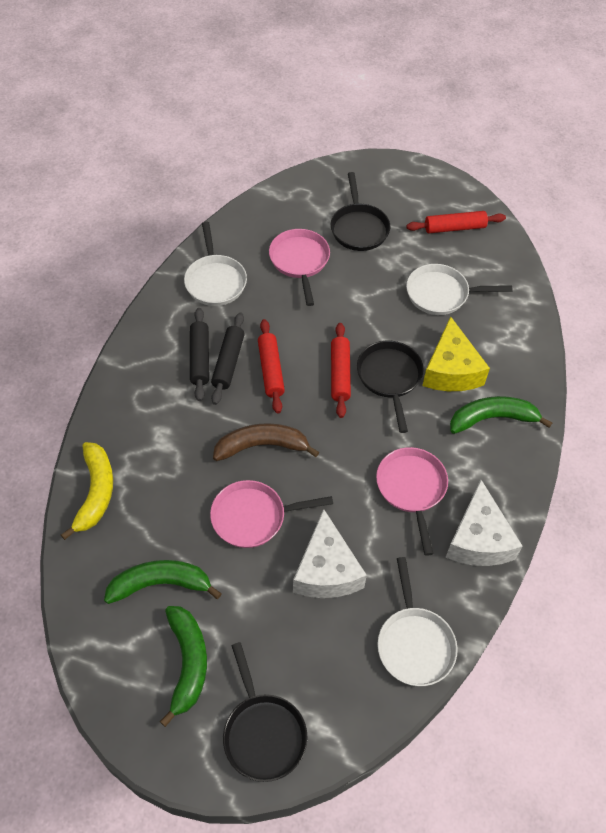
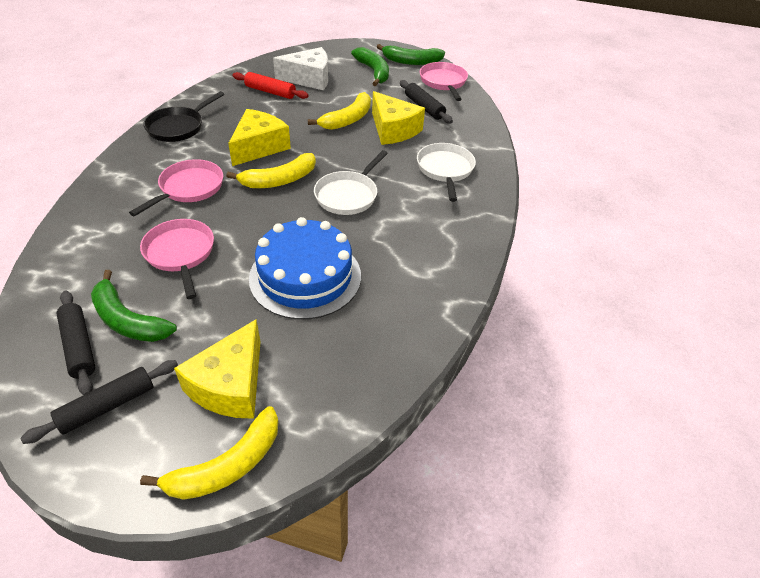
black pan: 3 -> 1
black rolling pin: 2 -> 3
blue cake: 0 -> 1
brown banana: 1 -> 0
red rolling pin: 3 -> 1
white cheese: 2 -> 1
white pan: 3 -> 2
yellow banana: 1 -> 3
yellow cheese: 1 -> 3

